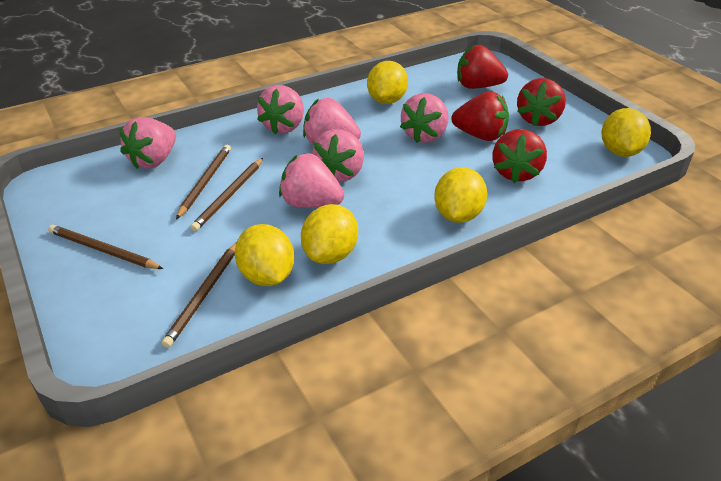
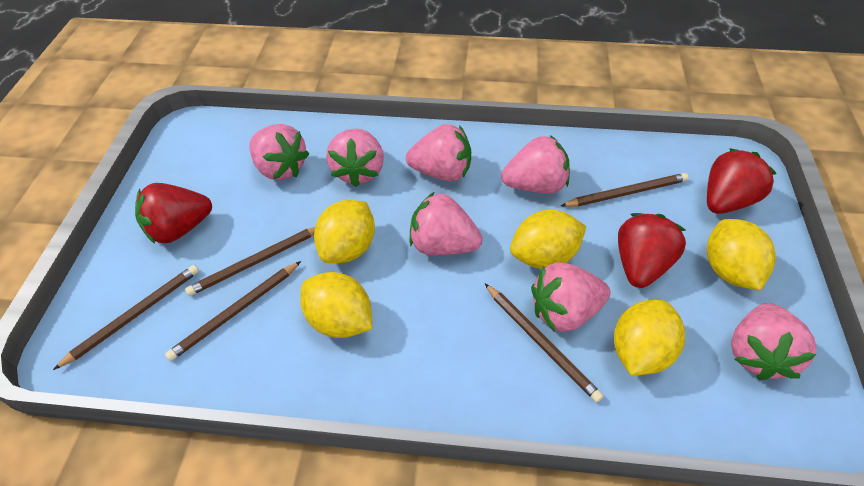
brown pencil: 4 -> 5
pink strawberry: 6 -> 7
red strawberry: 4 -> 3

